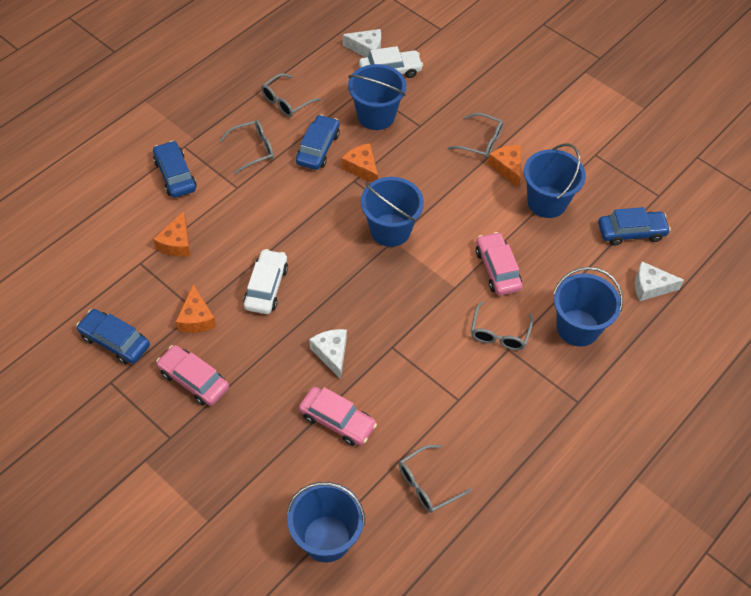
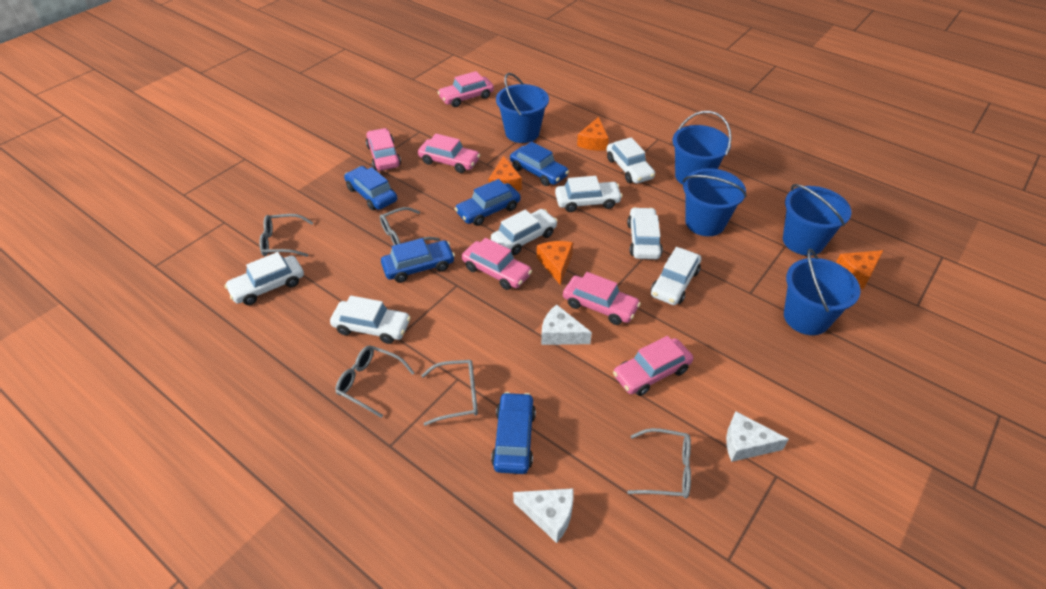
blue car: 4 -> 5
pink car: 3 -> 6
white car: 2 -> 7

